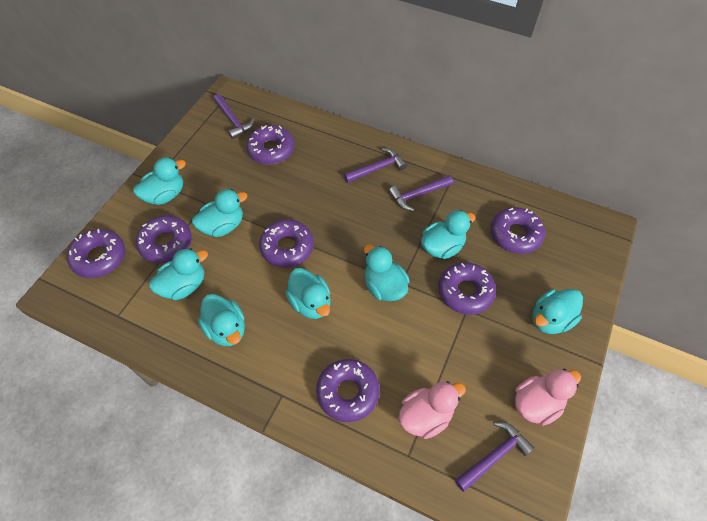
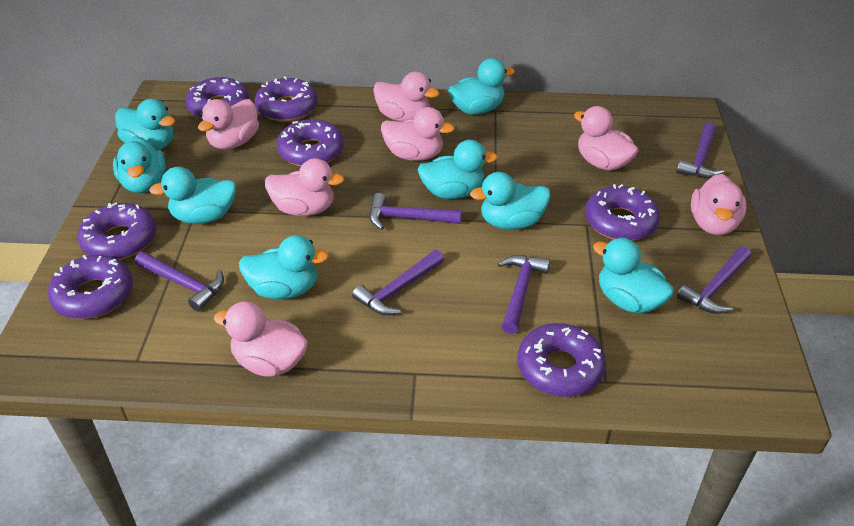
pink duck: 2 -> 7
purple hammer: 4 -> 6

